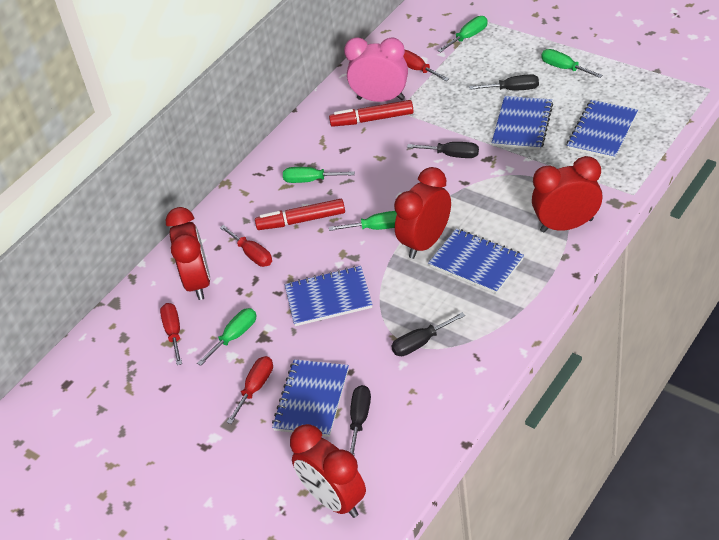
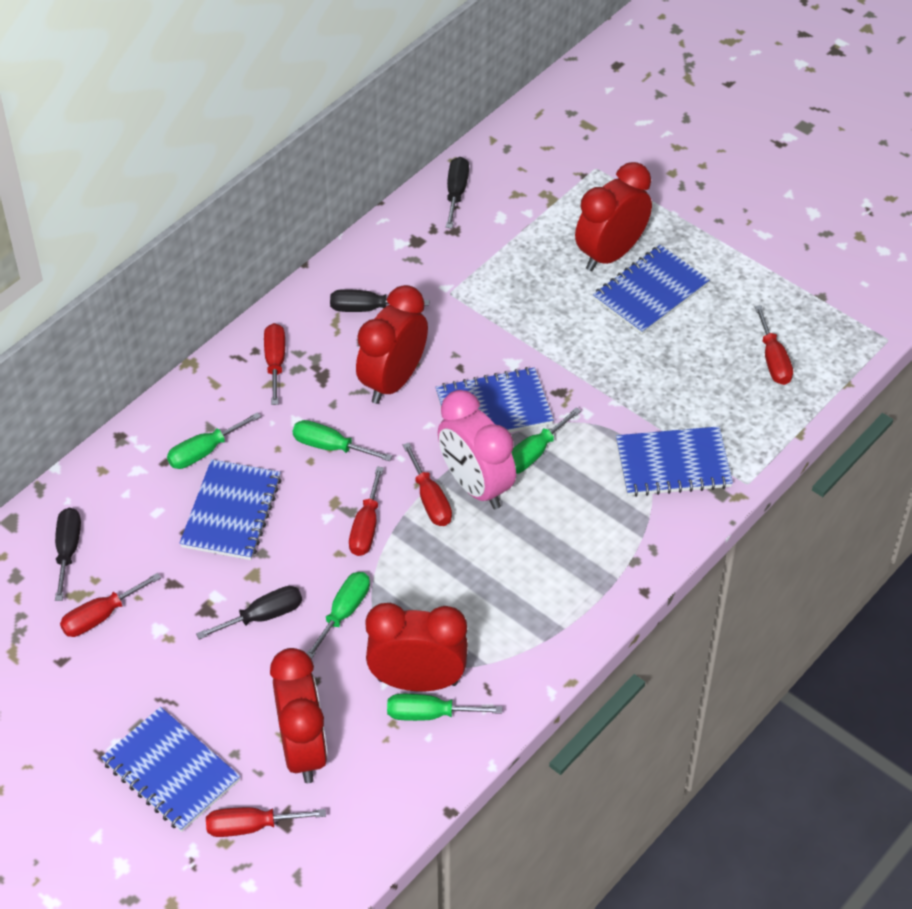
red marker: 2 -> 0
red screwdriver: 4 -> 6

